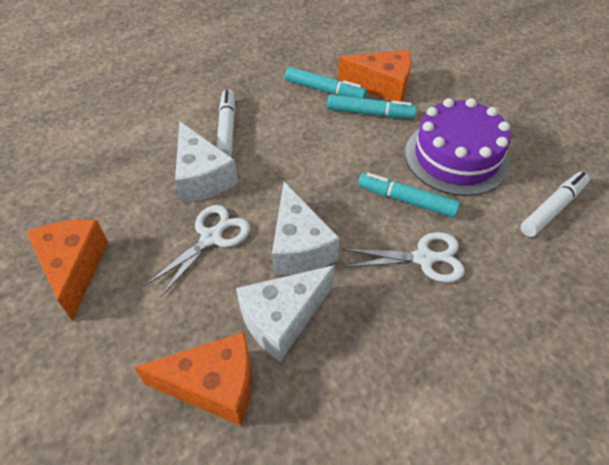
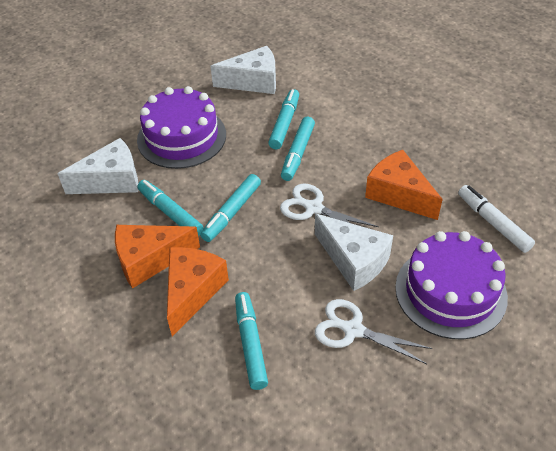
purple cake: 1 -> 2
turquoise marker: 3 -> 5
white marker: 2 -> 1

